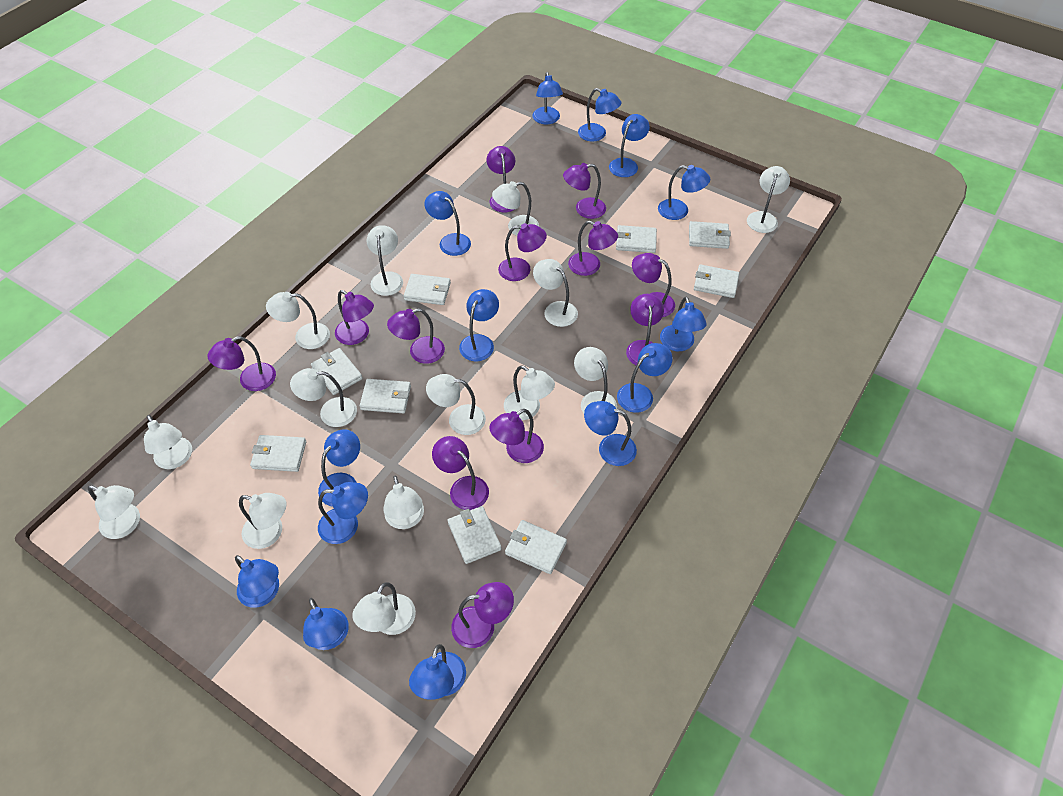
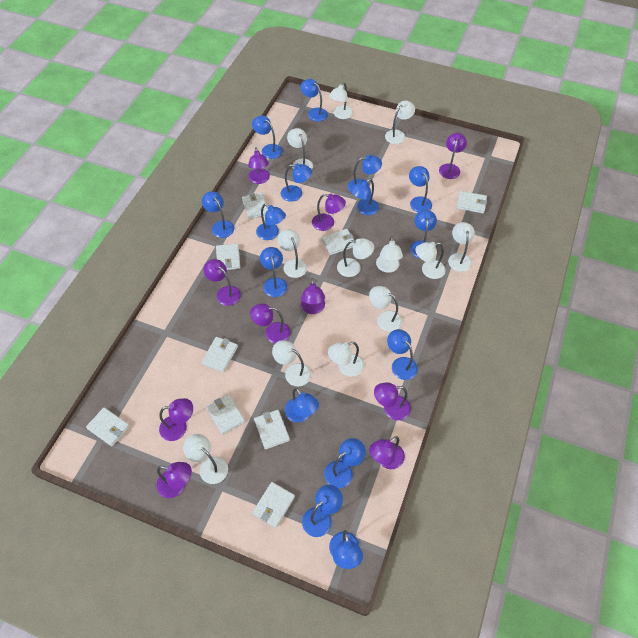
blue lamp: 14 -> 15
purple lamp: 12 -> 10
white lamp: 14 -> 12

